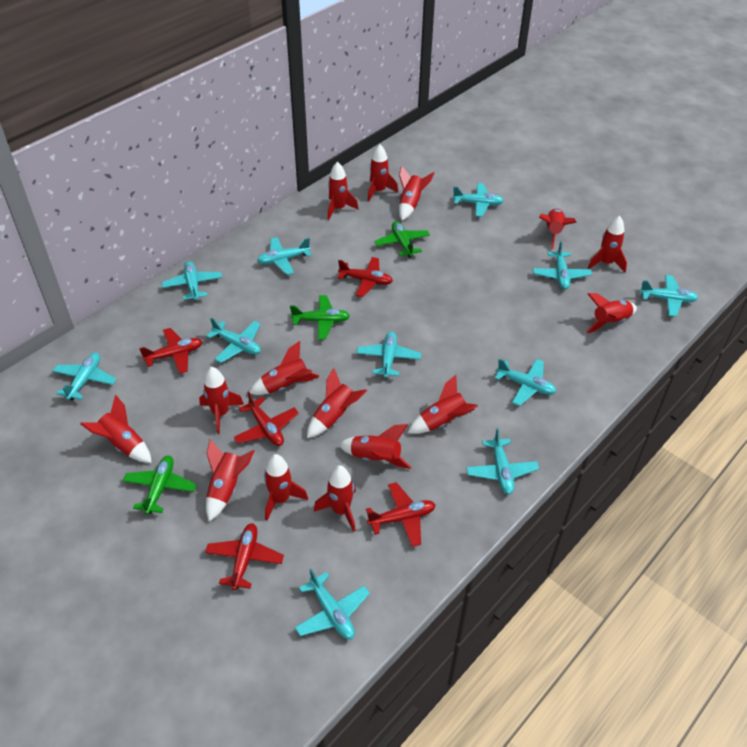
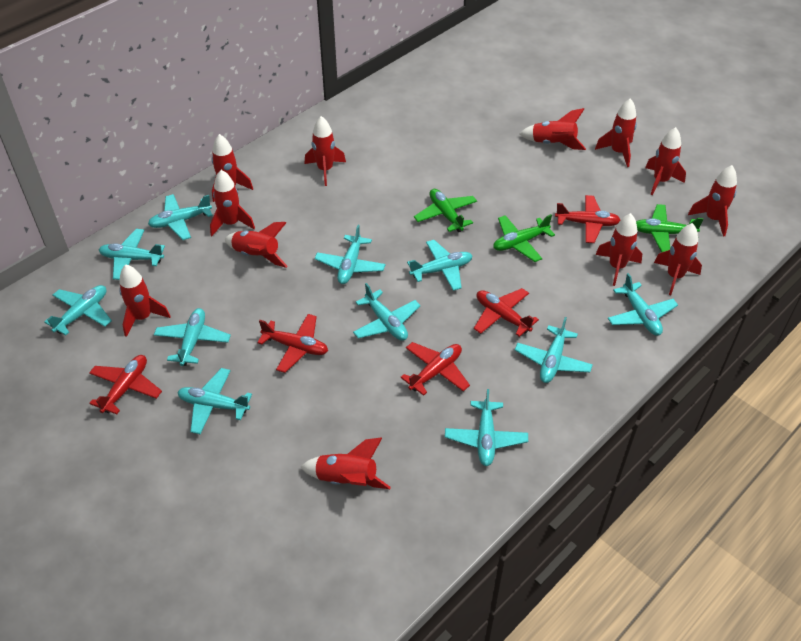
red rocket: 15 -> 12

